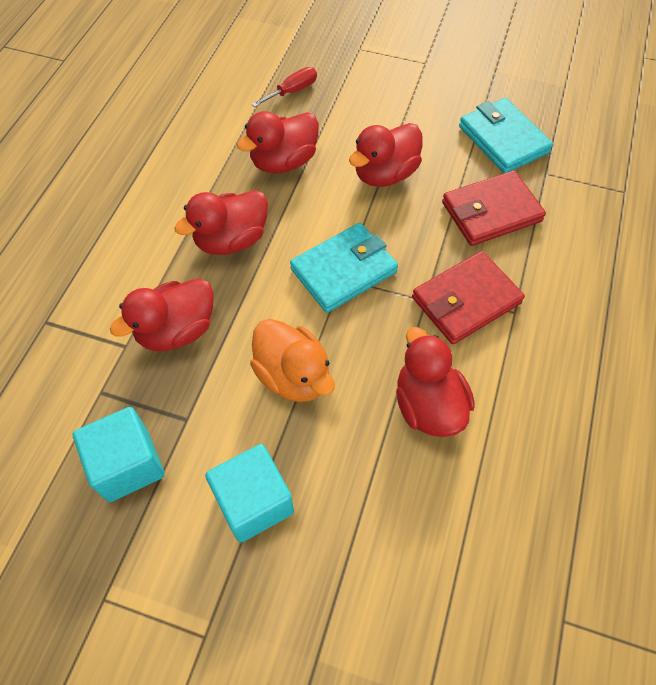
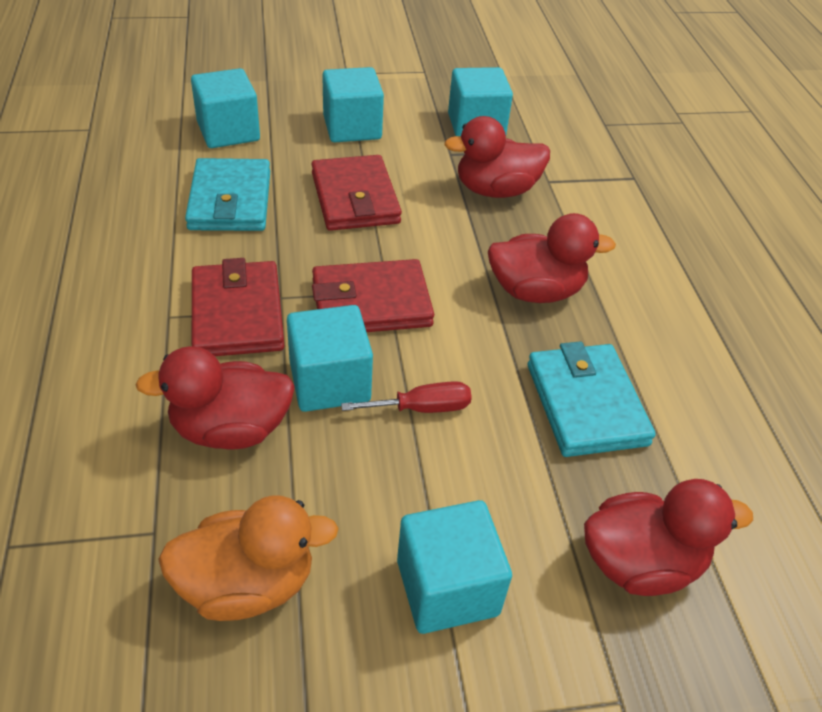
red duck: 5 -> 4
red wallet: 2 -> 3
turquoise cube: 2 -> 5

